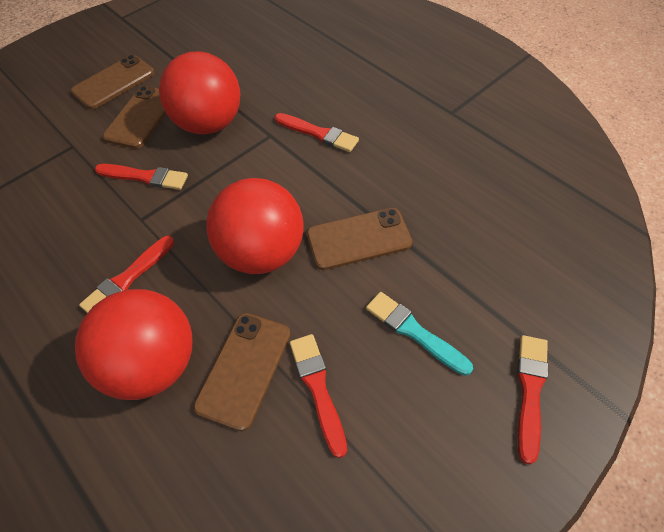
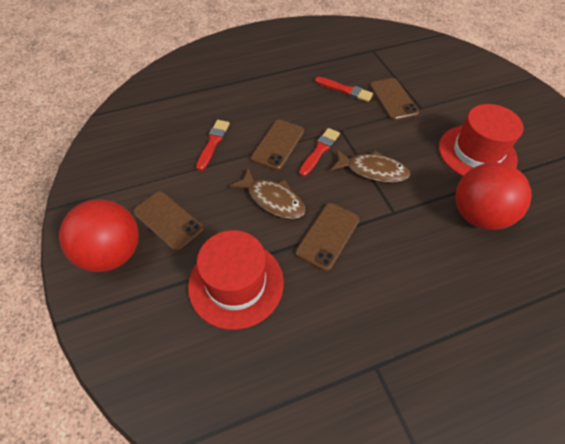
brown fish: 0 -> 2
red ball: 3 -> 2
red brush: 5 -> 3
red hat: 0 -> 2
turquoise brush: 1 -> 0

